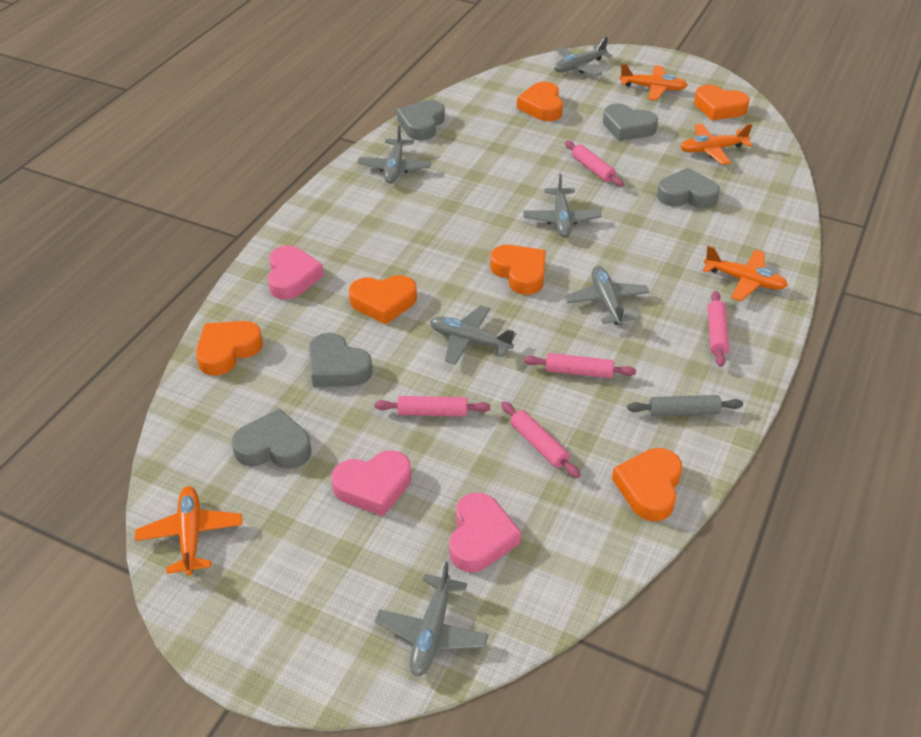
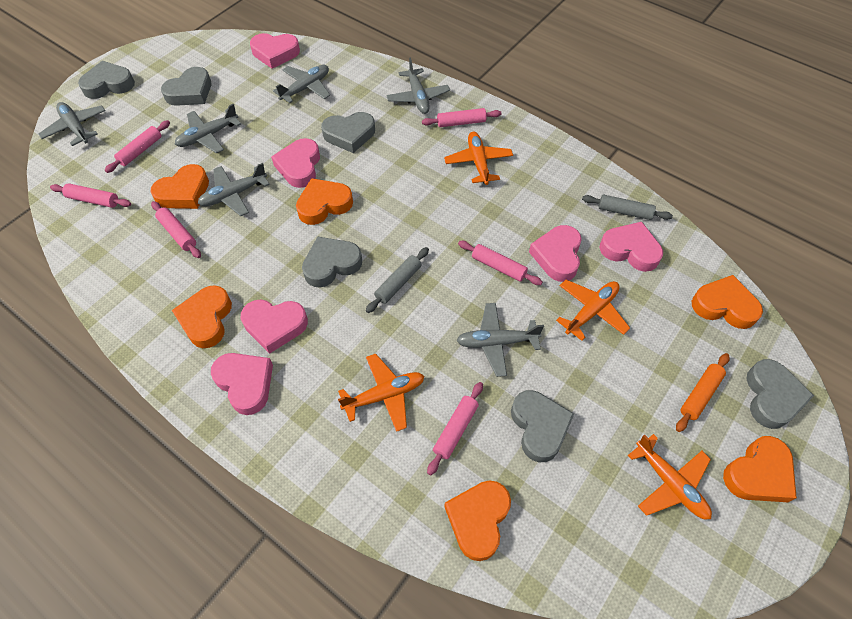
grey heart: 5 -> 6
grey rolling pin: 1 -> 2
orange rolling pin: 0 -> 1
pink heart: 3 -> 6
pink rolling pin: 5 -> 6

